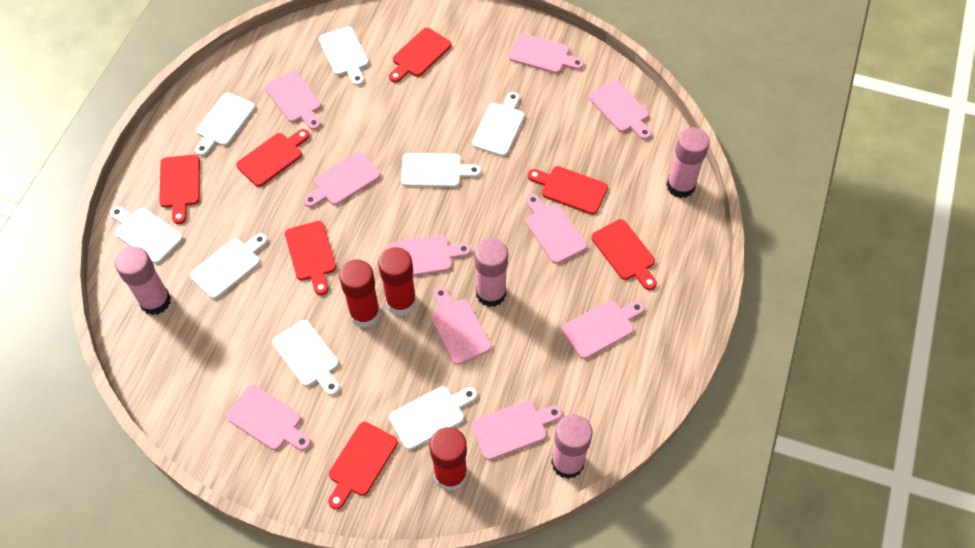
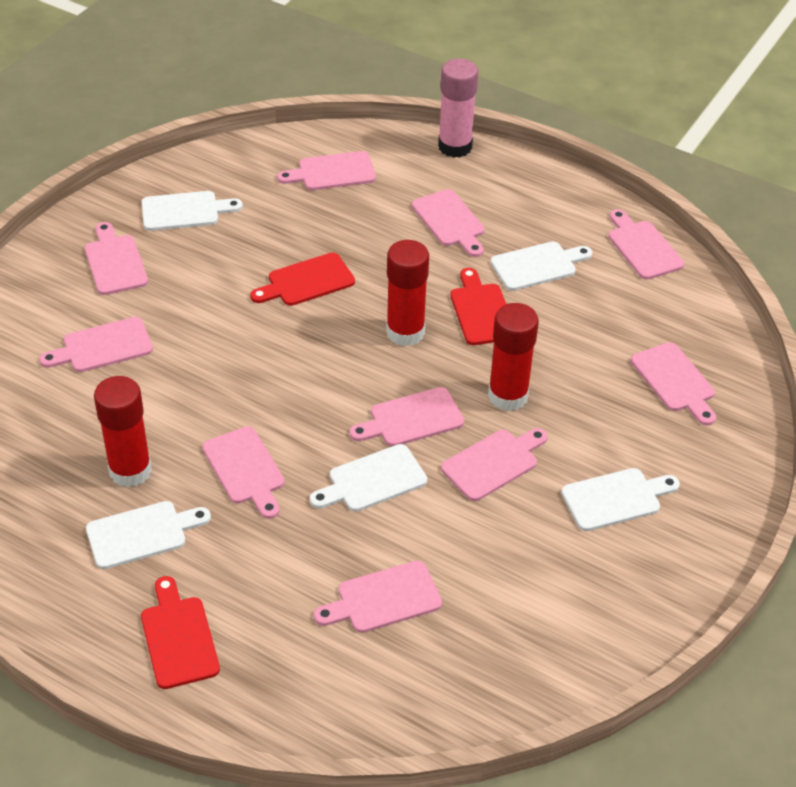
pink glue stick: 4 -> 1
red cutting board: 7 -> 3
white cutting board: 8 -> 5

